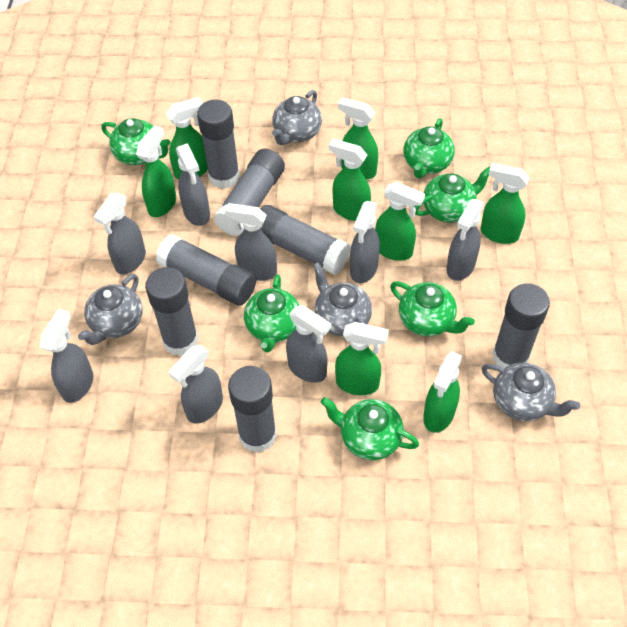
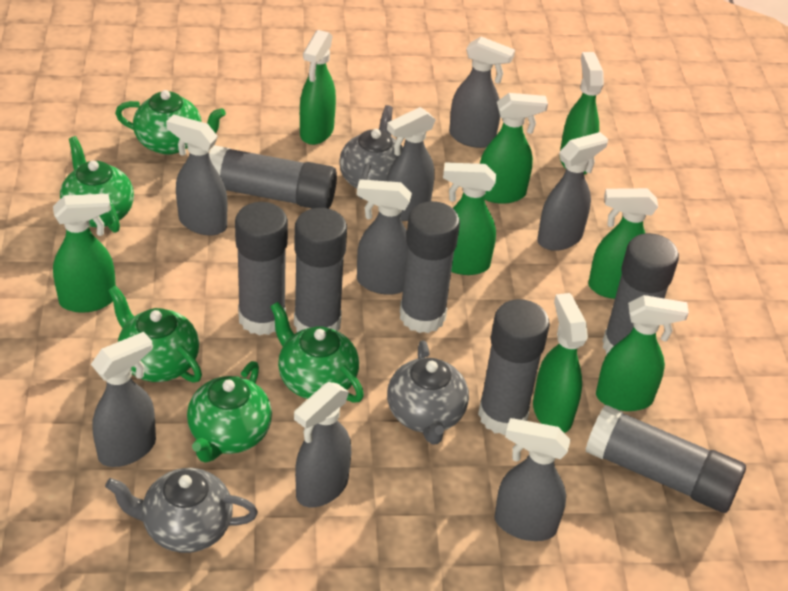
green teapot: 6 -> 5
grey teapot: 4 -> 3

